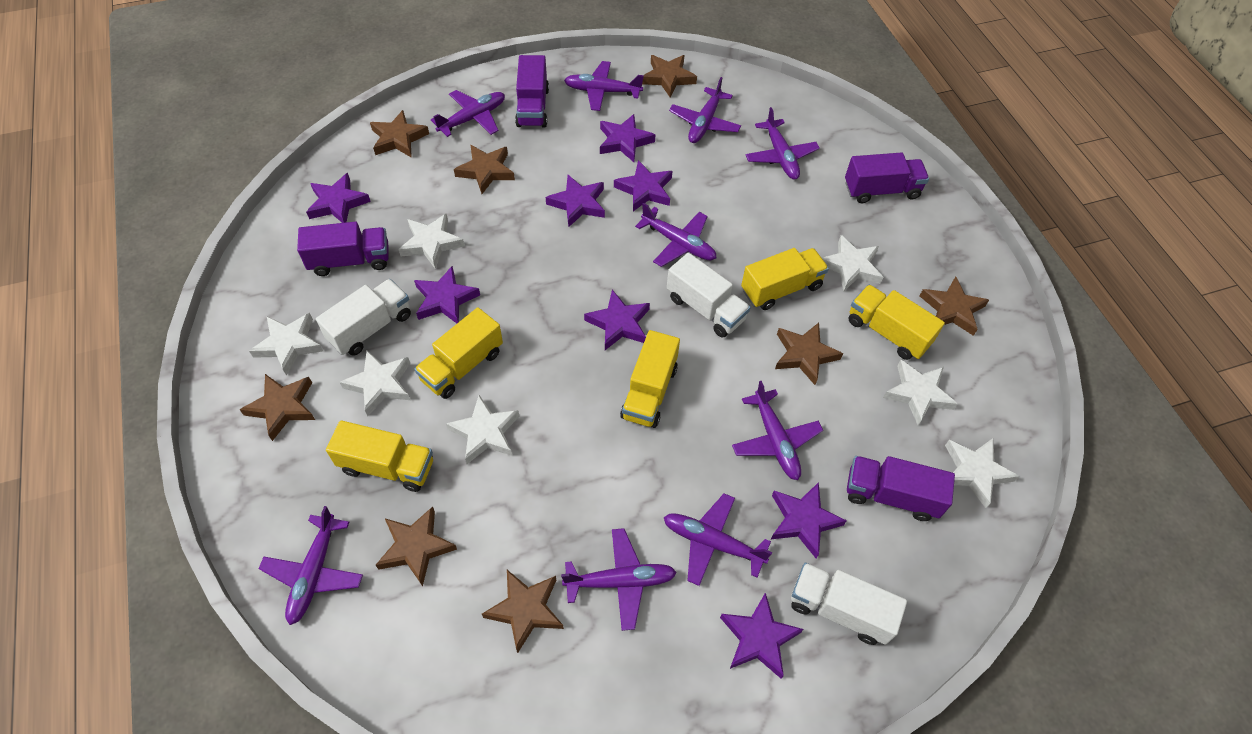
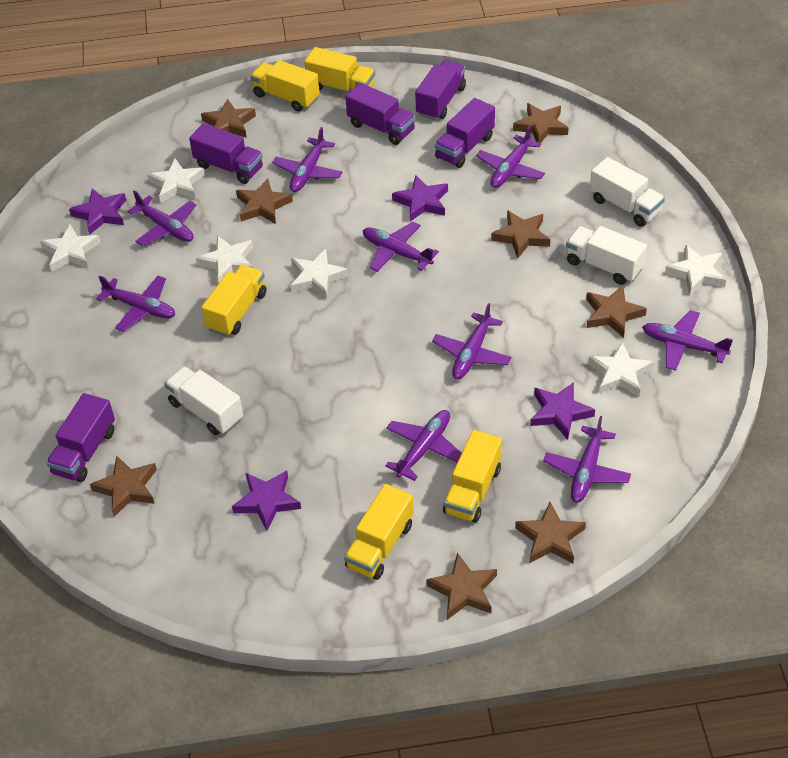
purple star: 8 -> 4
purple truck: 4 -> 5
white star: 7 -> 6

